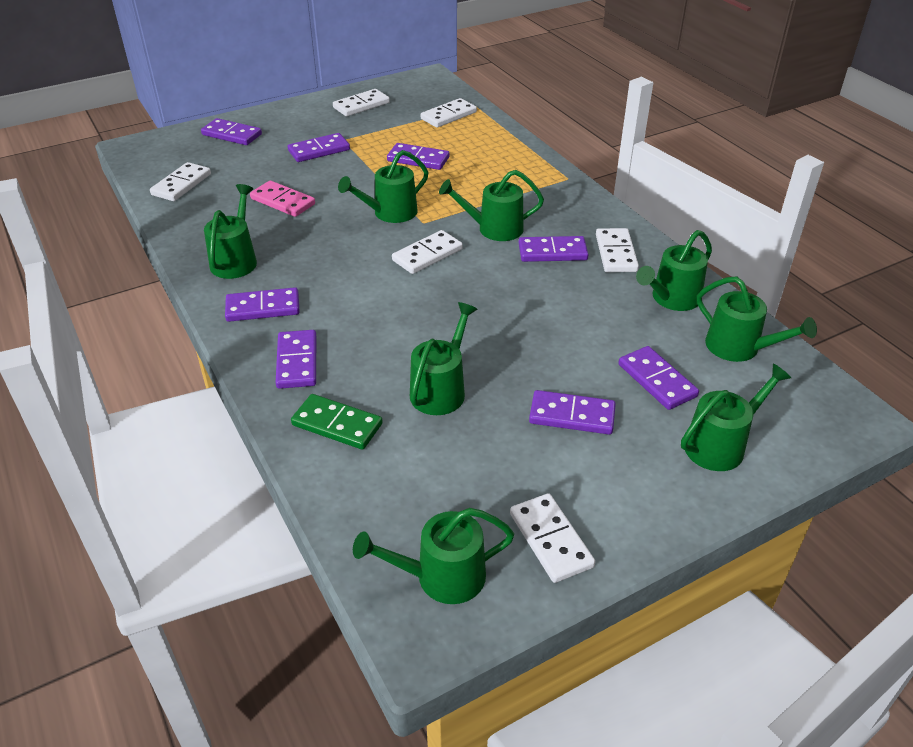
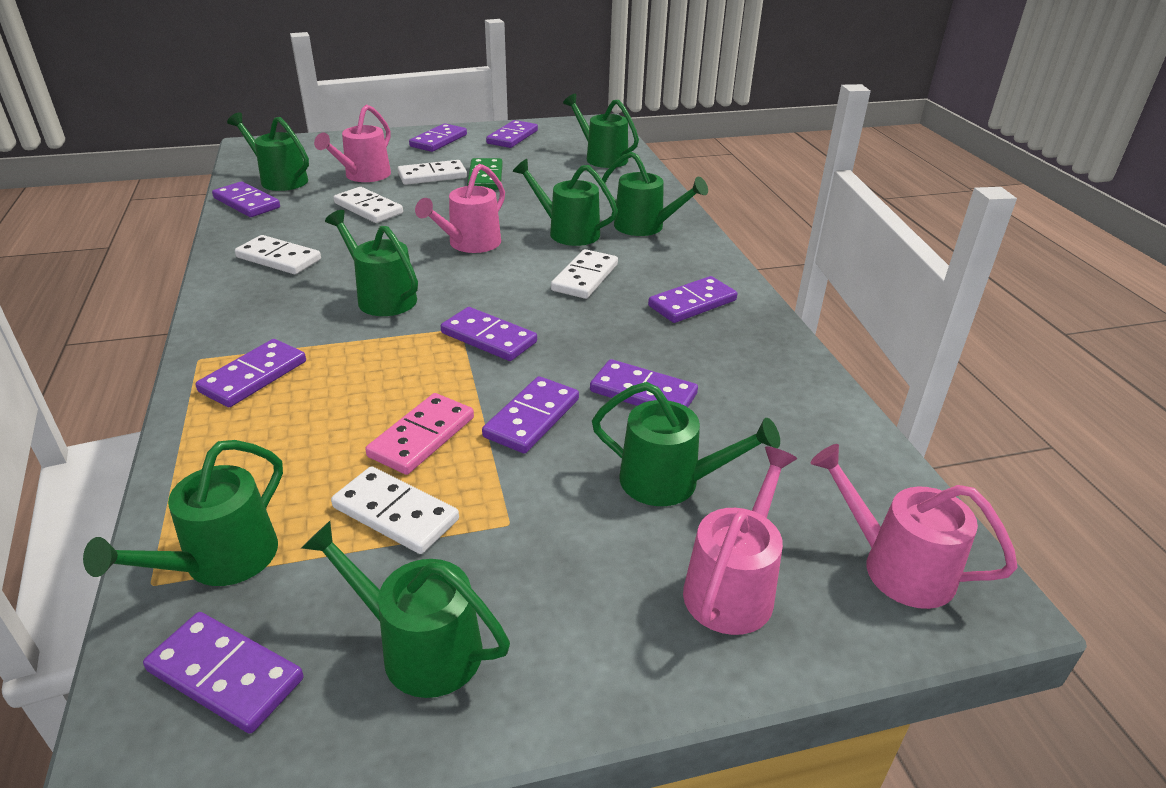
pink watering can: 0 -> 4
purple domino: 8 -> 9
white domino: 6 -> 5

